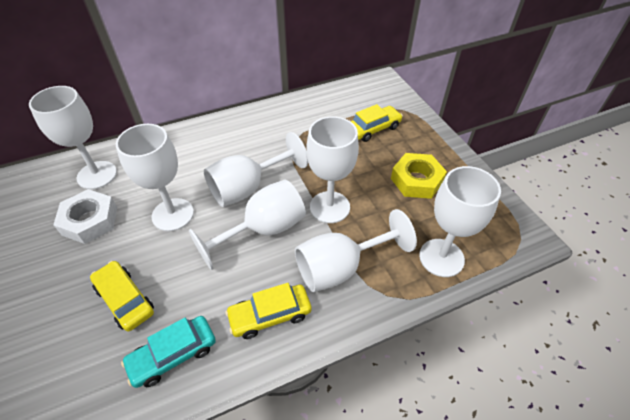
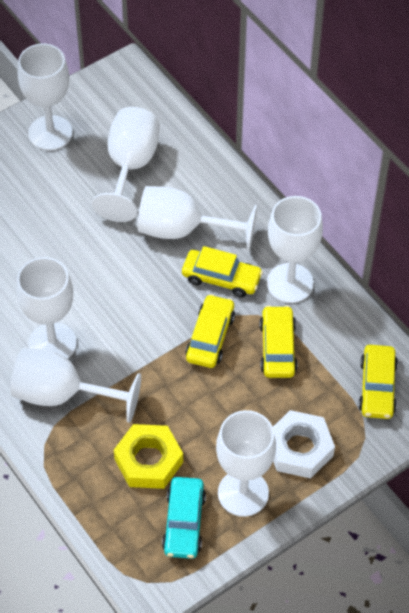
yellow car: 3 -> 4

